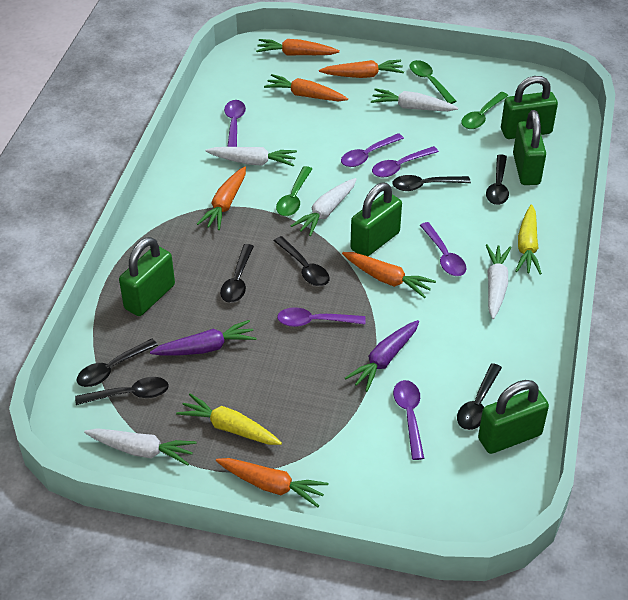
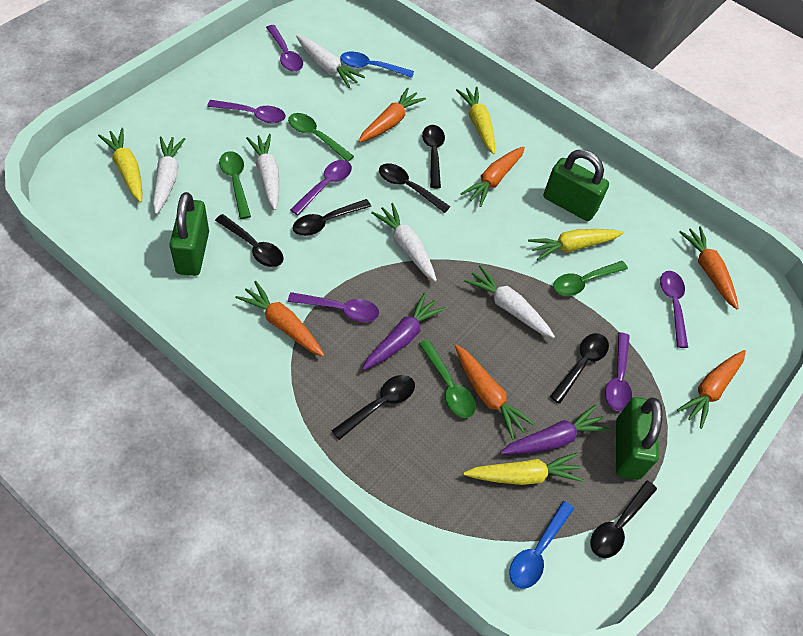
blue spoon: 0 -> 2
green padlock: 5 -> 3
green spoon: 3 -> 4
yellow carrot: 2 -> 4

